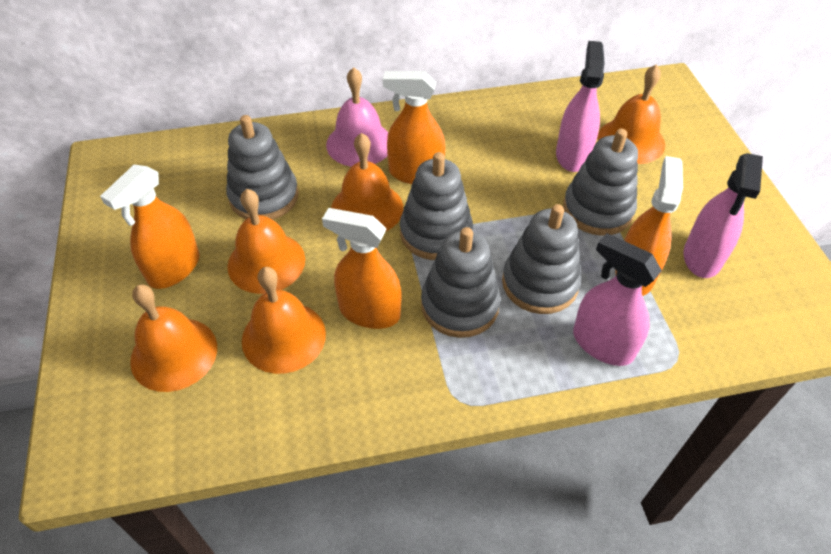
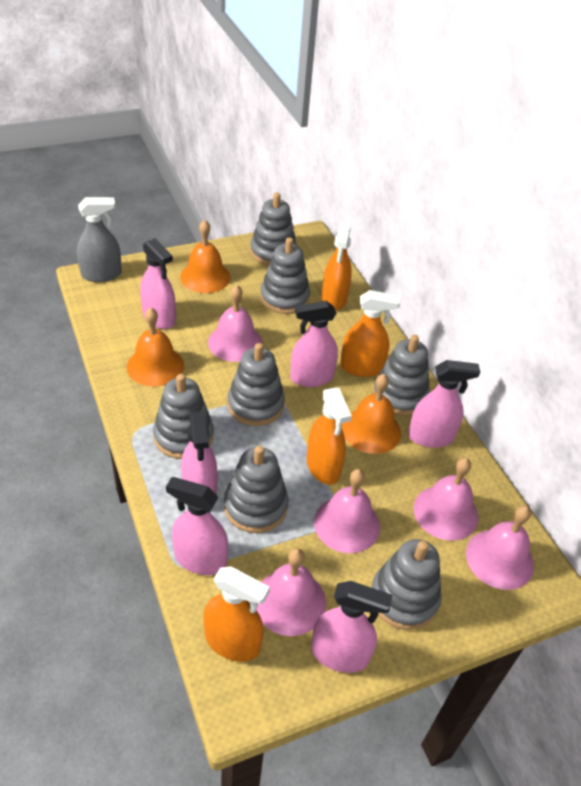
grey spray bottle: 0 -> 1
grey stacking toy: 5 -> 7
orange bell: 5 -> 3
pink bell: 1 -> 5
pink spray bottle: 3 -> 6

